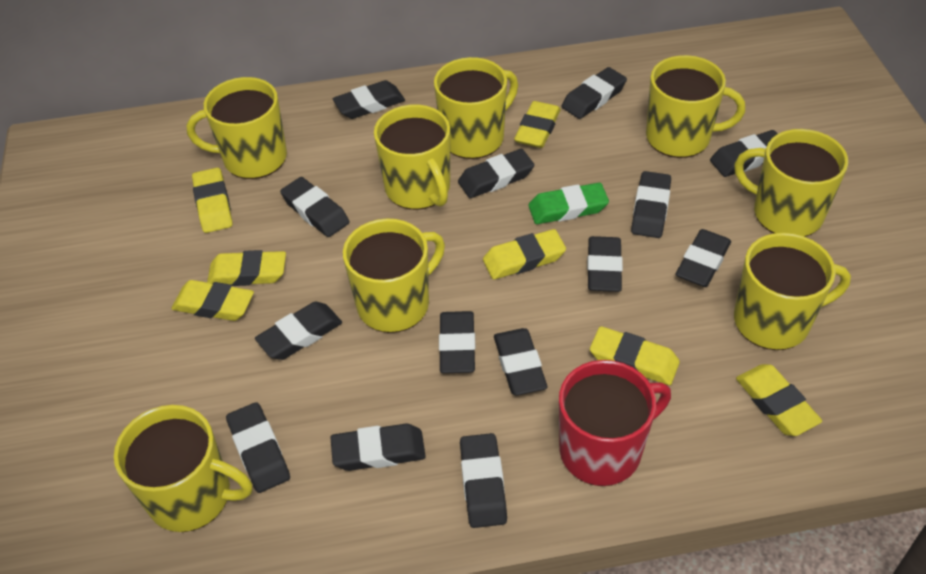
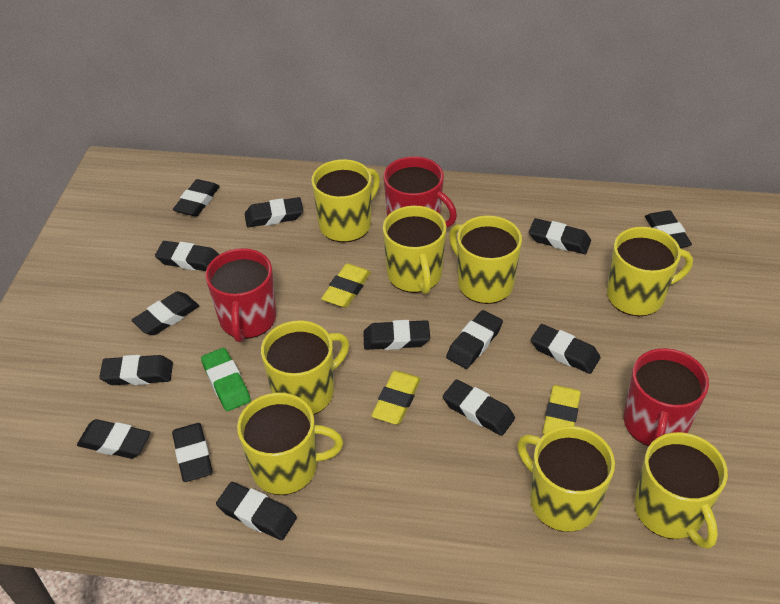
red mug: 1 -> 3
yellow eraser: 7 -> 3

